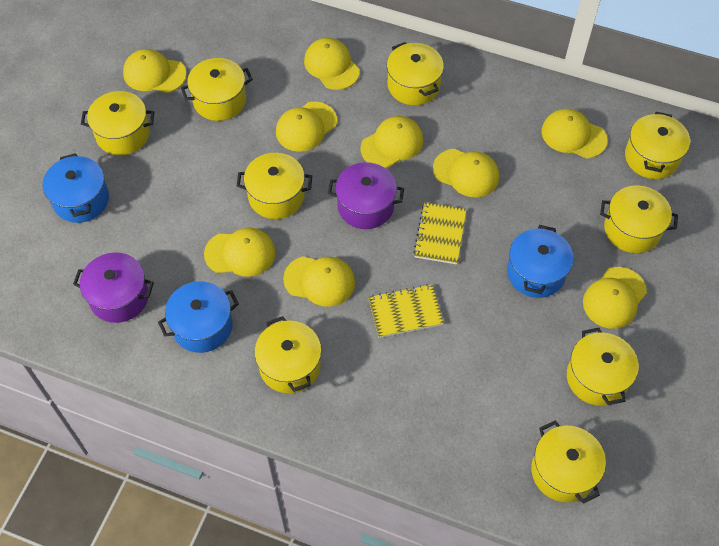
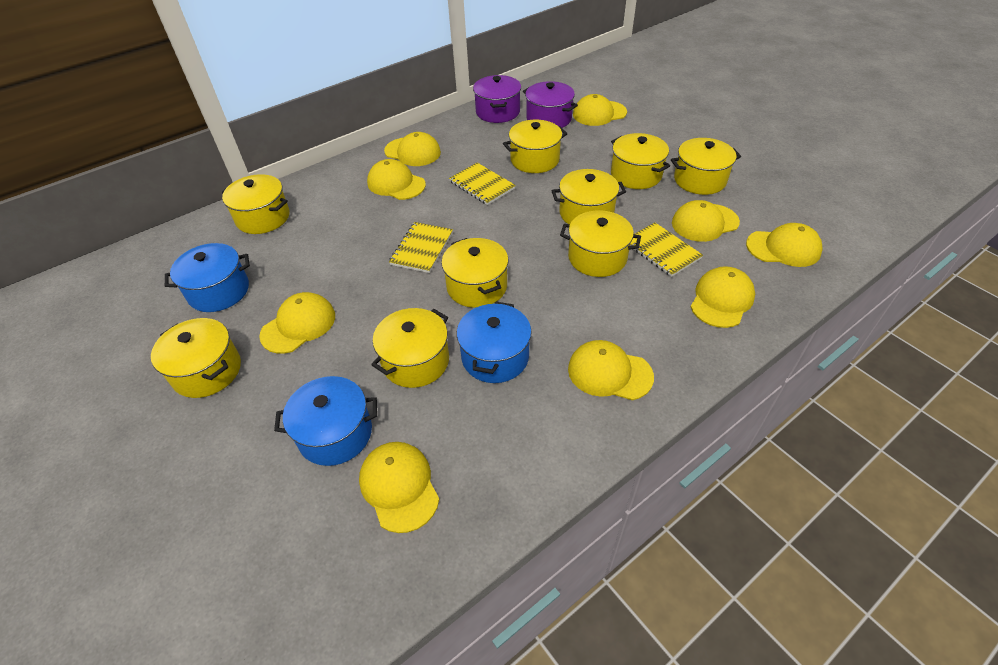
yellow notebook: 2 -> 3

